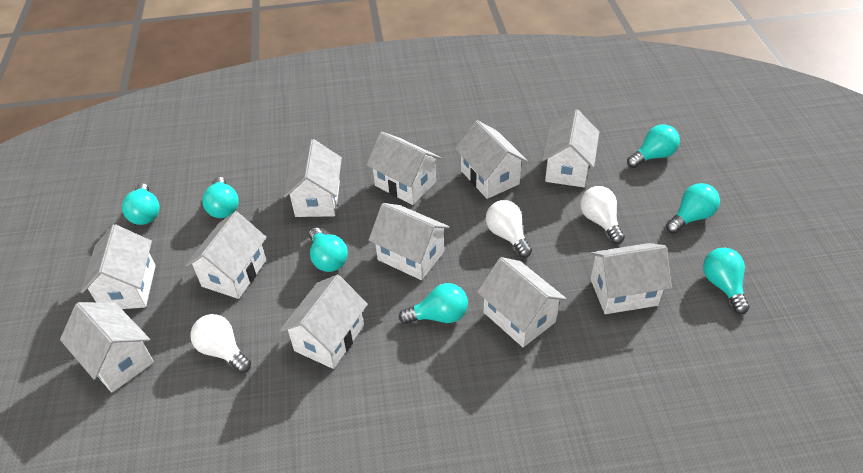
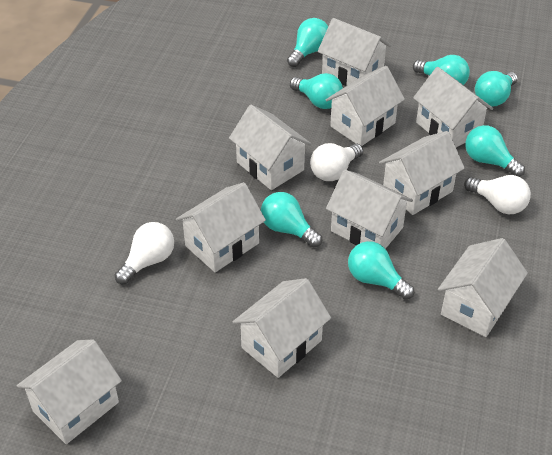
white house: 11 -> 10

